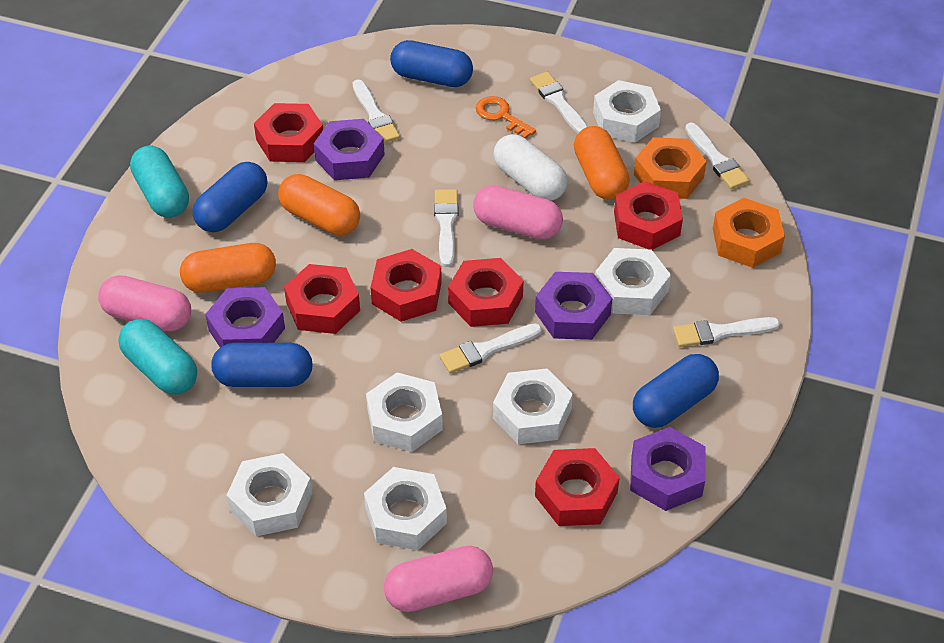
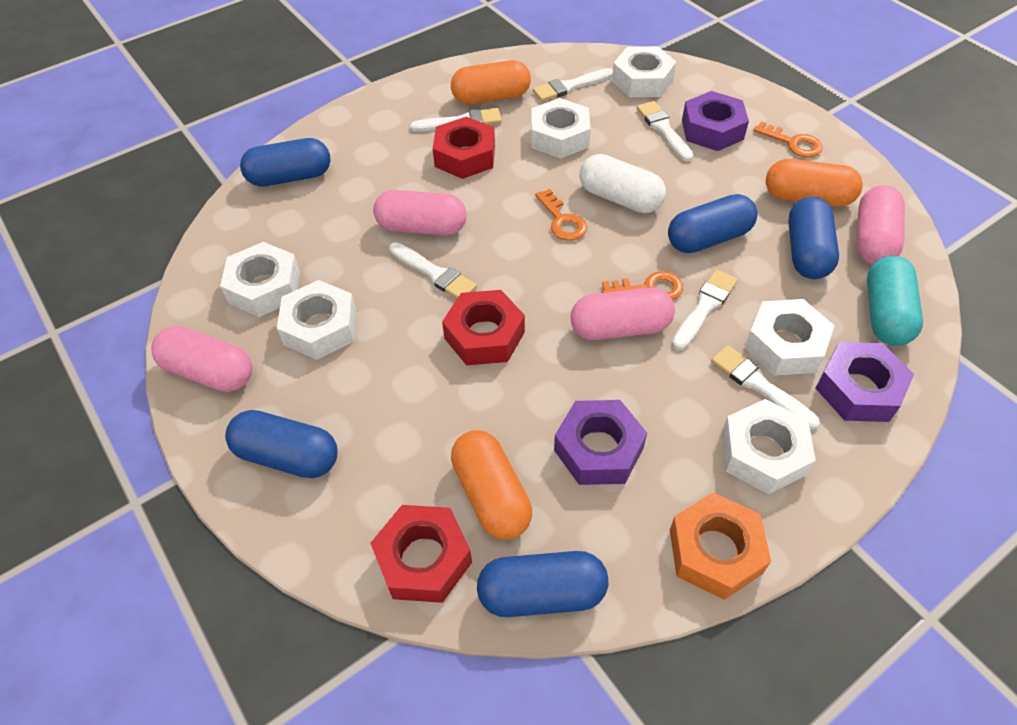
blue capsule: 4 -> 5
orange key: 1 -> 3
orange nut: 2 -> 1
pink capsule: 3 -> 4
purple nut: 4 -> 3
red nut: 6 -> 3
turquoise capsule: 2 -> 1

